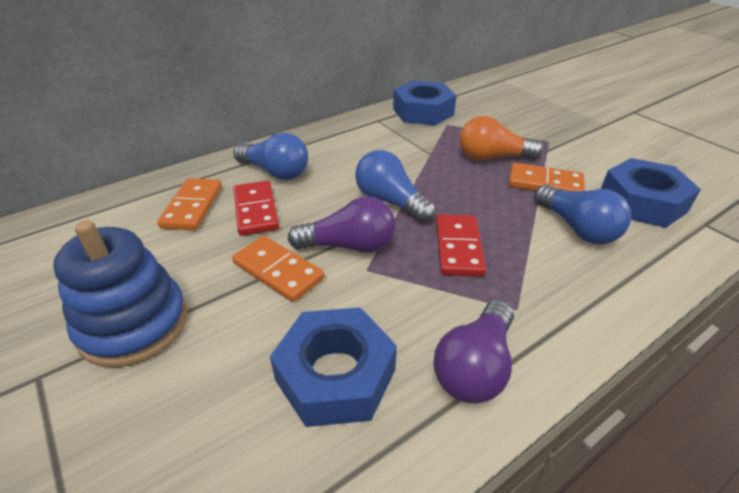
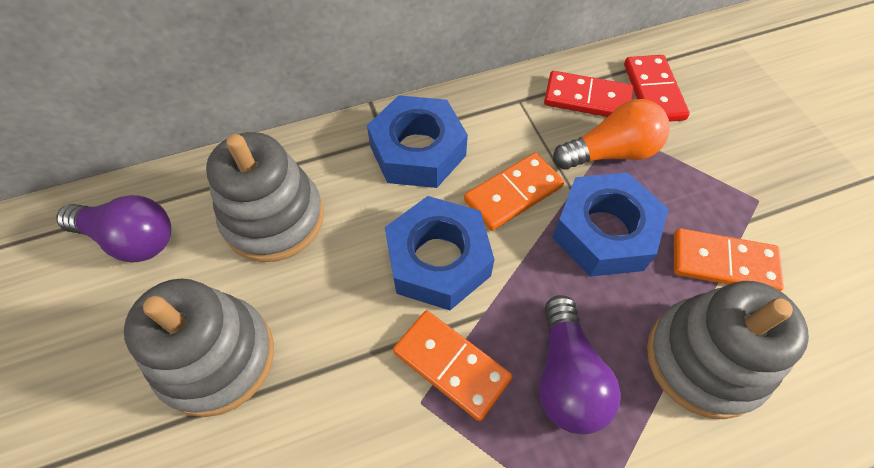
blue light bulb: 3 -> 0
blue stacking toy: 1 -> 0
grey stacking toy: 0 -> 3

